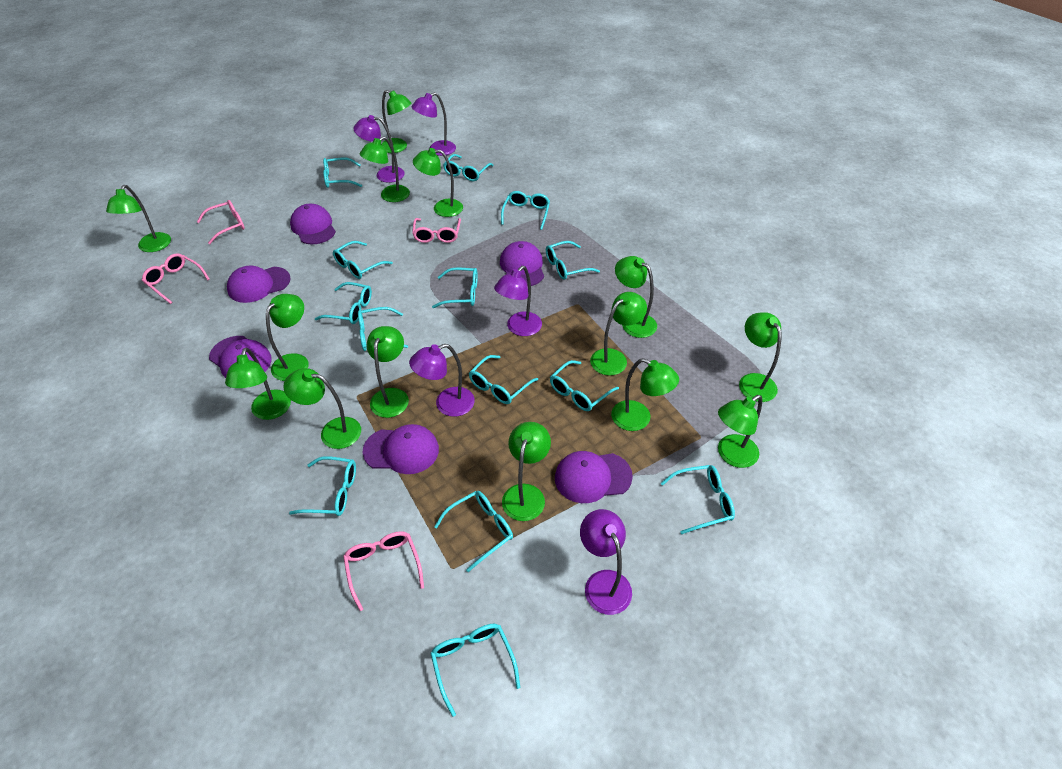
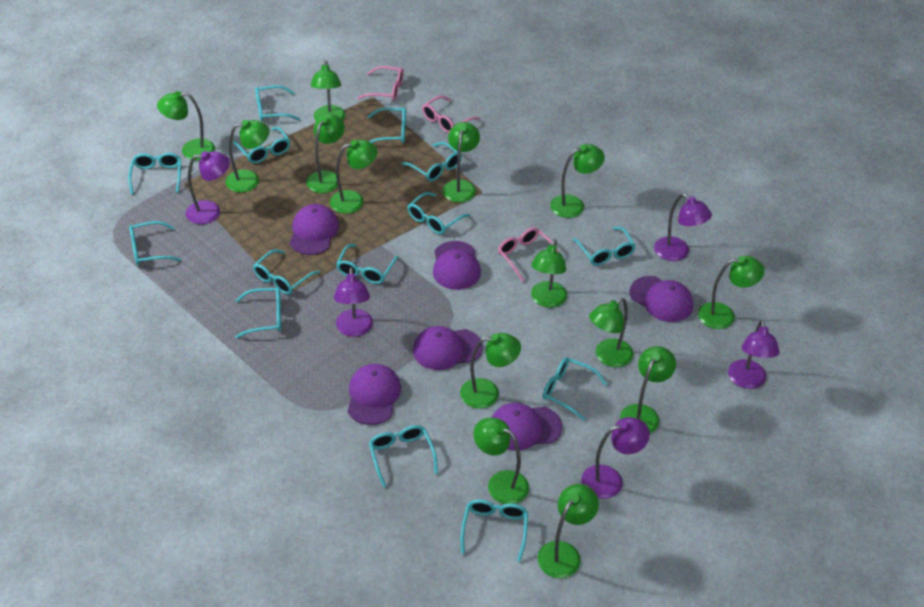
pink glasses: 4 -> 3

